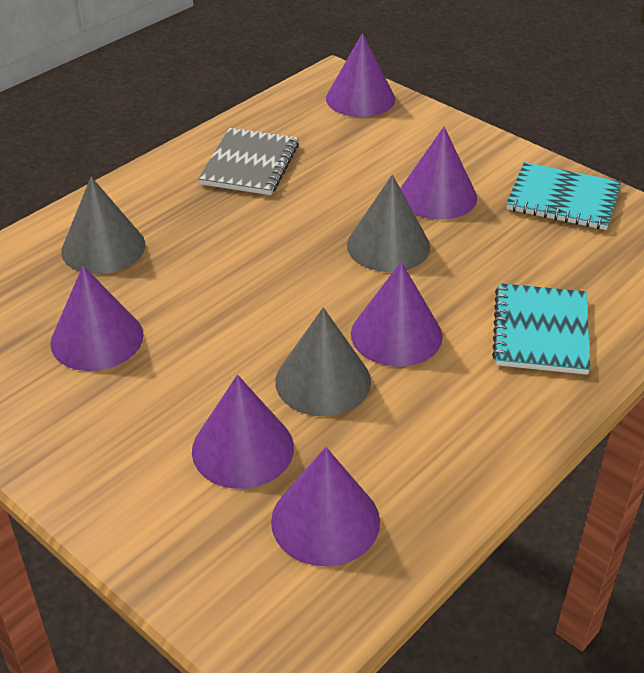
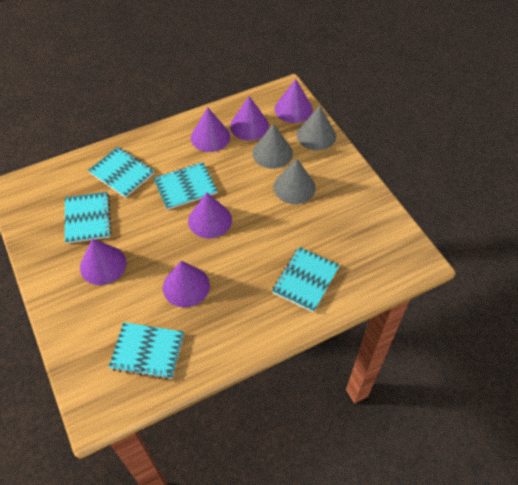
grey notebook: 1 -> 0
turquoise notebook: 2 -> 5

